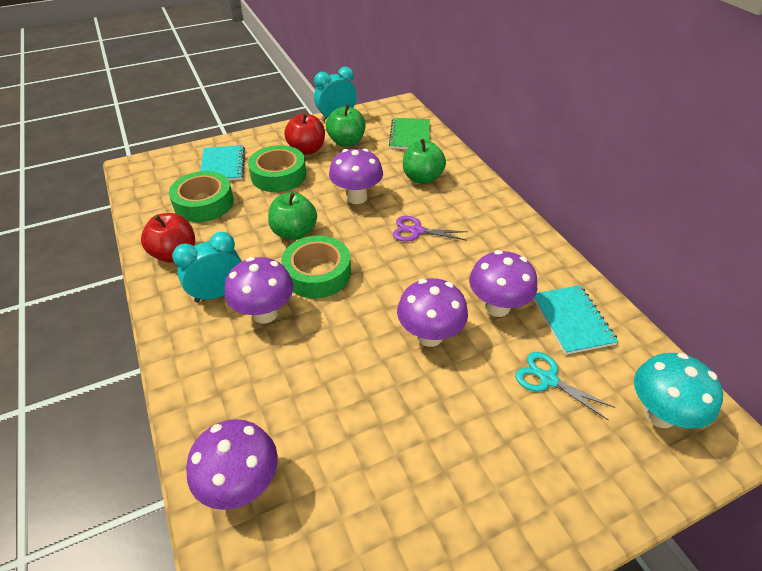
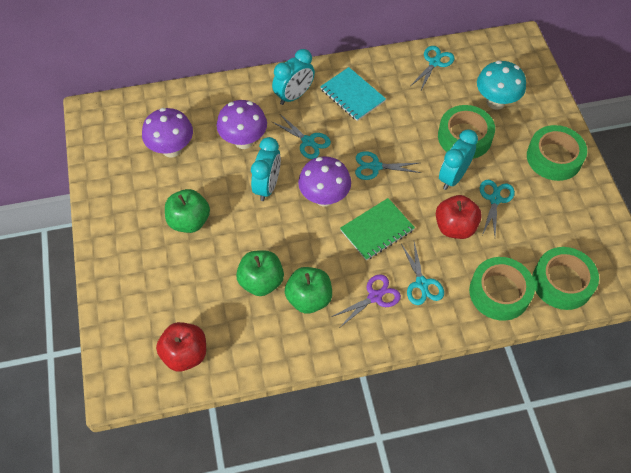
green tape: 3 -> 4
purple mushroom: 5 -> 3
turquoise clock: 2 -> 3
turquoise notebook: 2 -> 1
turquoise scissors: 1 -> 5

